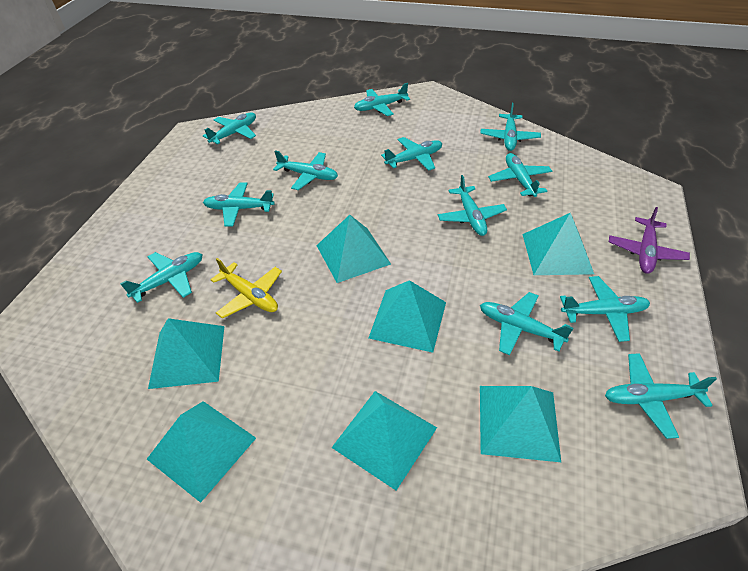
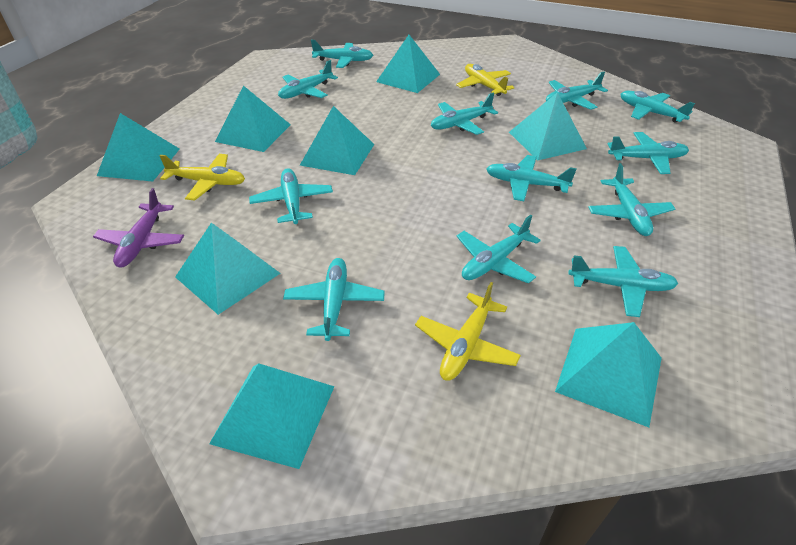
turquoise pyramid: 7 -> 8
yellow plane: 1 -> 3

